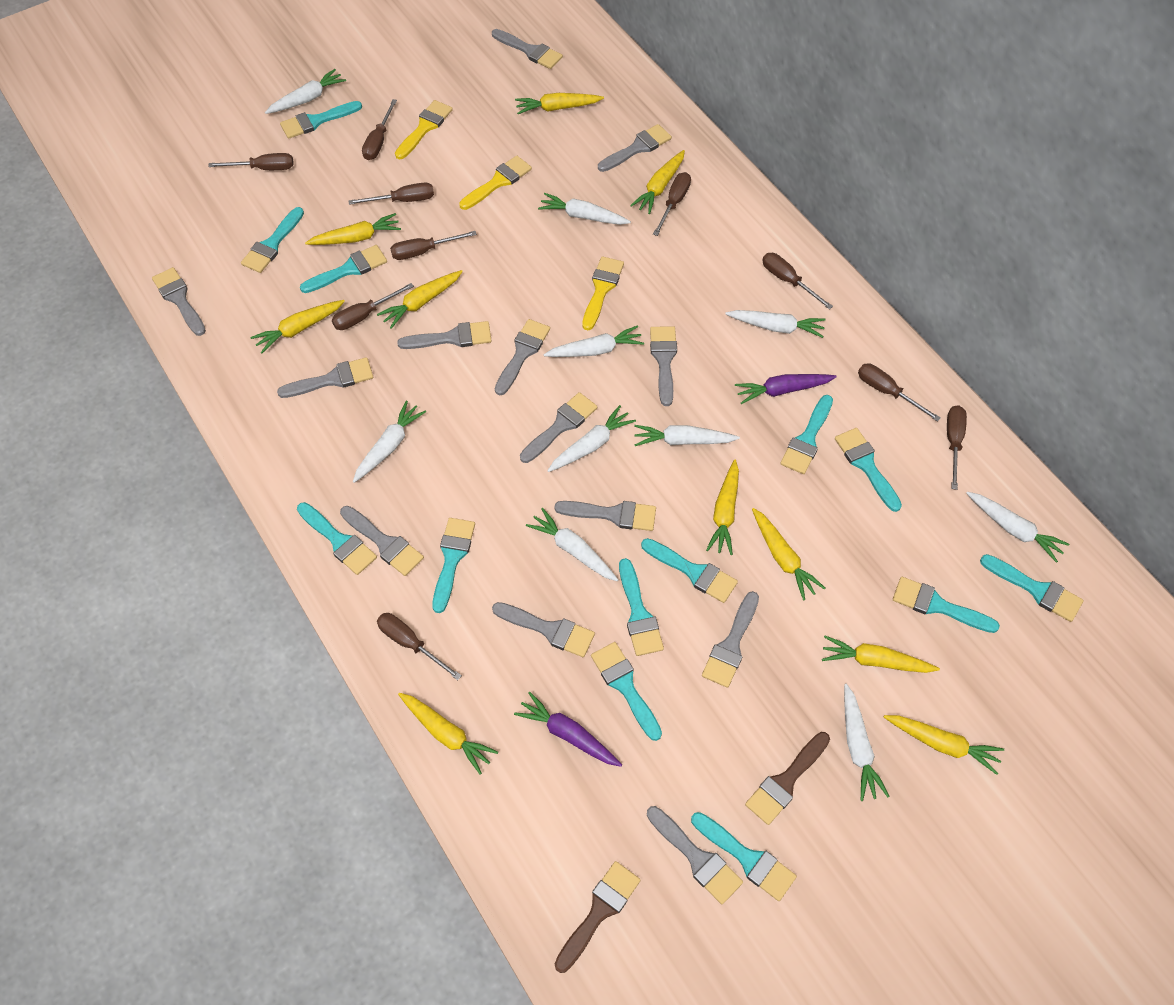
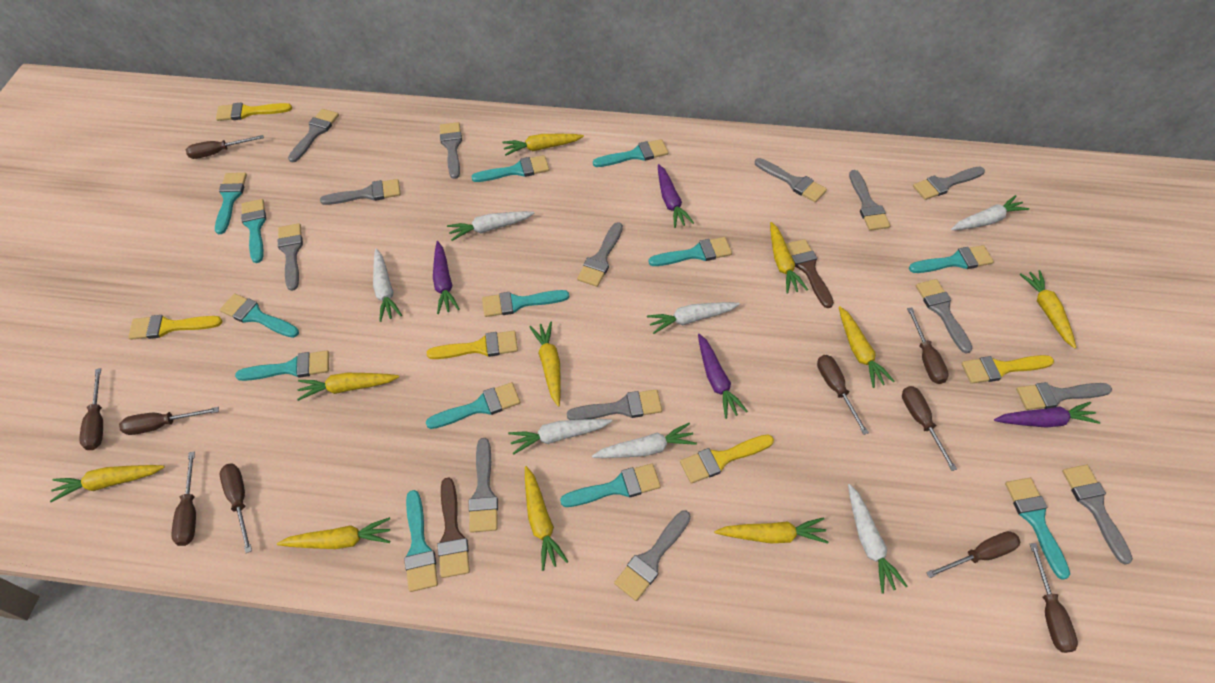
grey brush: 13 -> 14
purple carrot: 2 -> 4
white carrot: 10 -> 7
yellow brush: 3 -> 5

